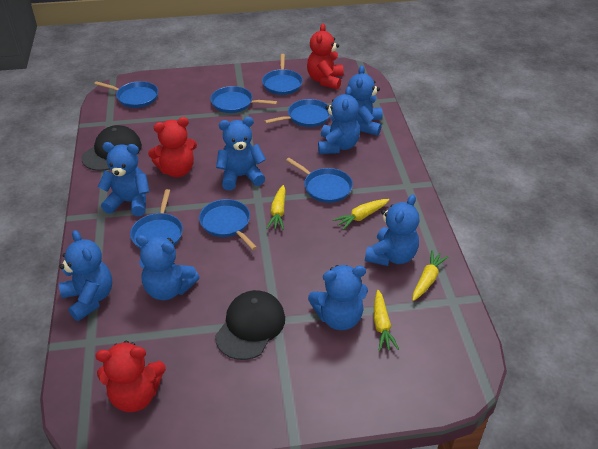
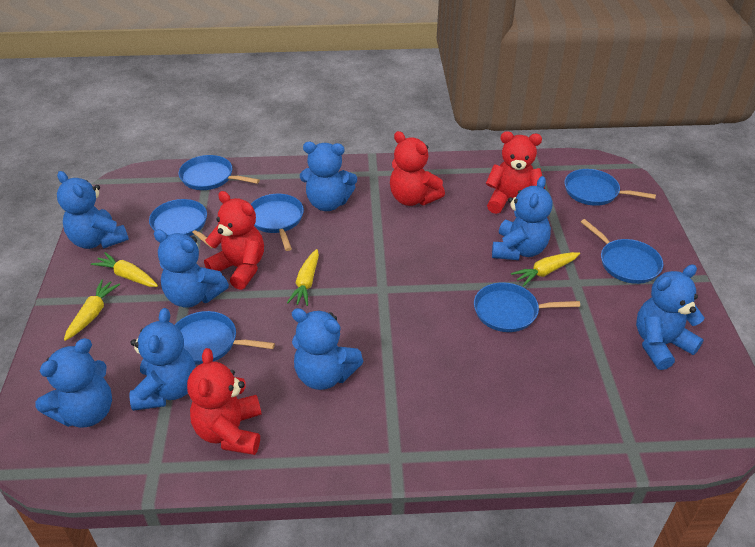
black cap: 2 -> 0
red teddy bear: 3 -> 4

